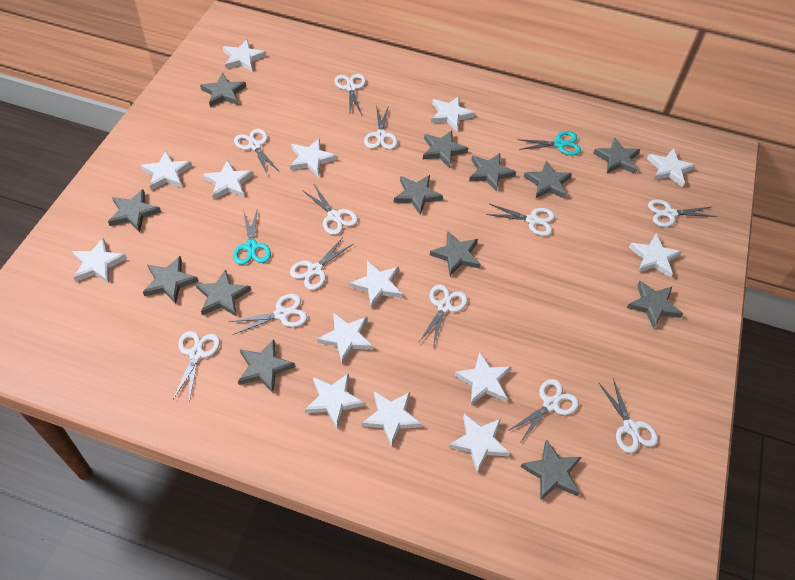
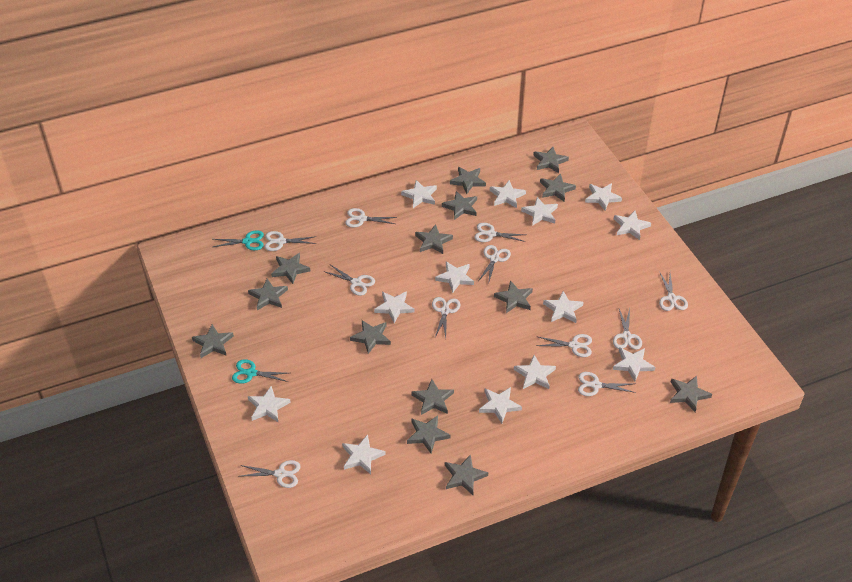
grey star: 13 -> 14
white scissors: 12 -> 11
white star: 14 -> 13

